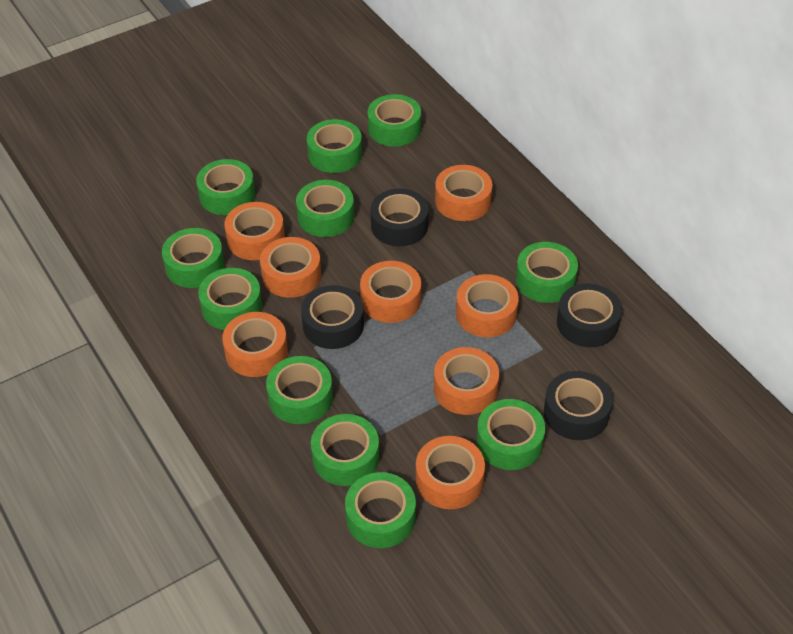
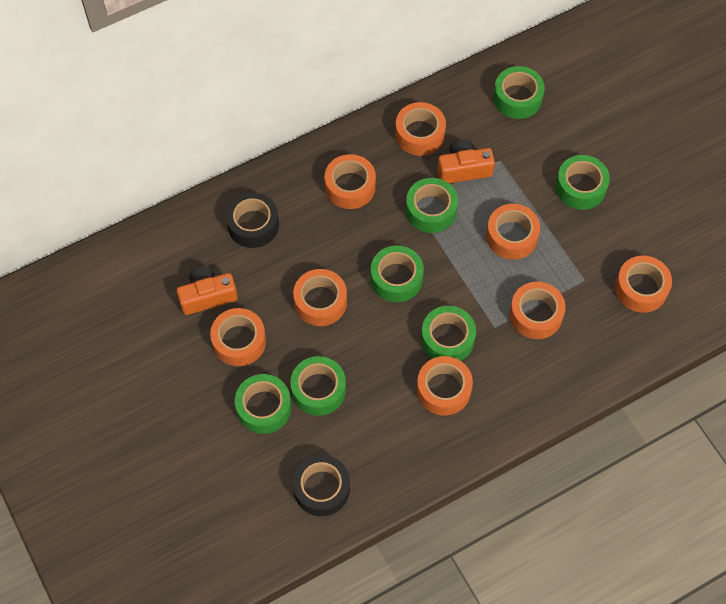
black tape: 4 -> 2
green tape: 11 -> 7
orange camera: 0 -> 2

